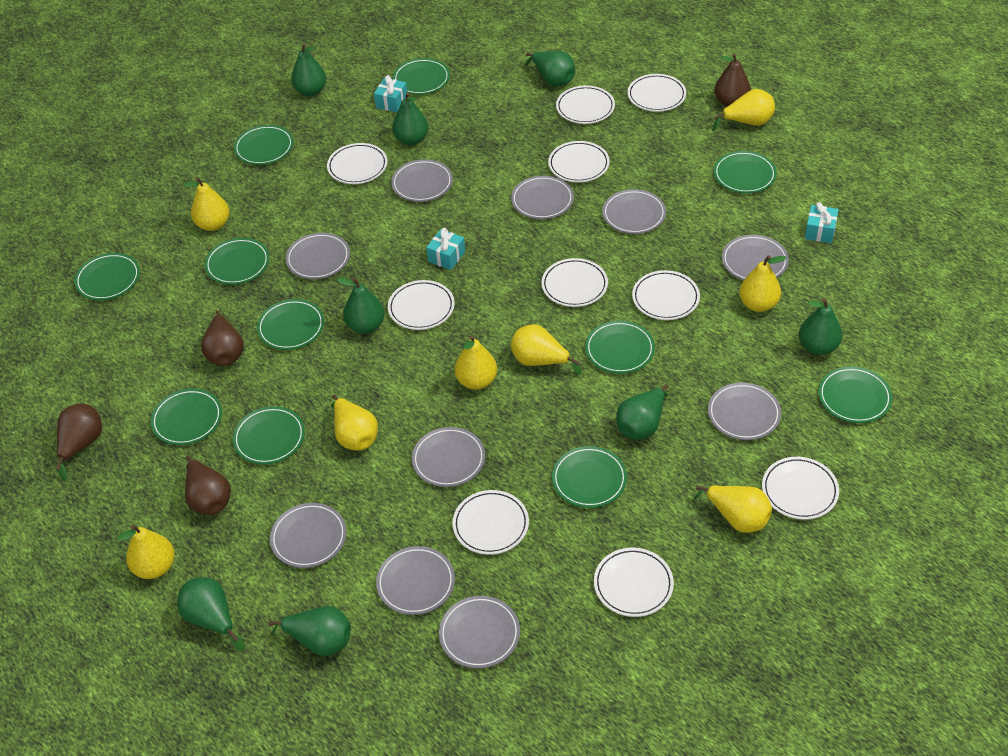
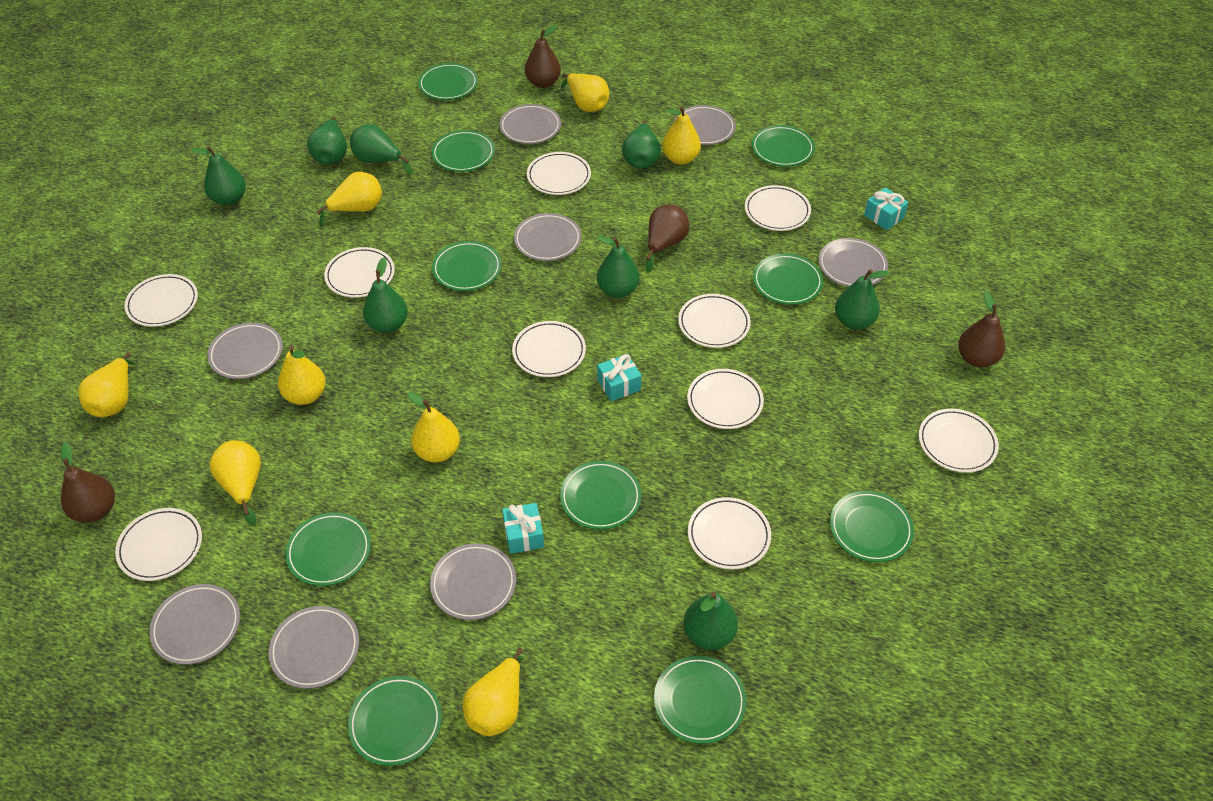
green plate: 11 -> 10
grey plate: 10 -> 8

